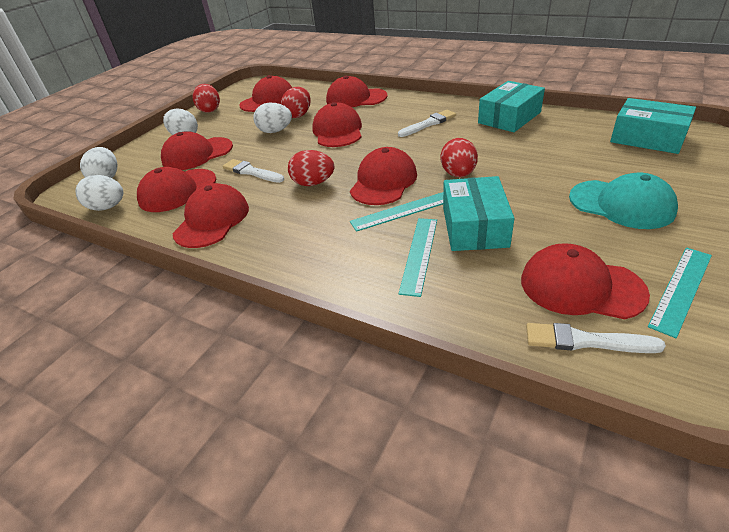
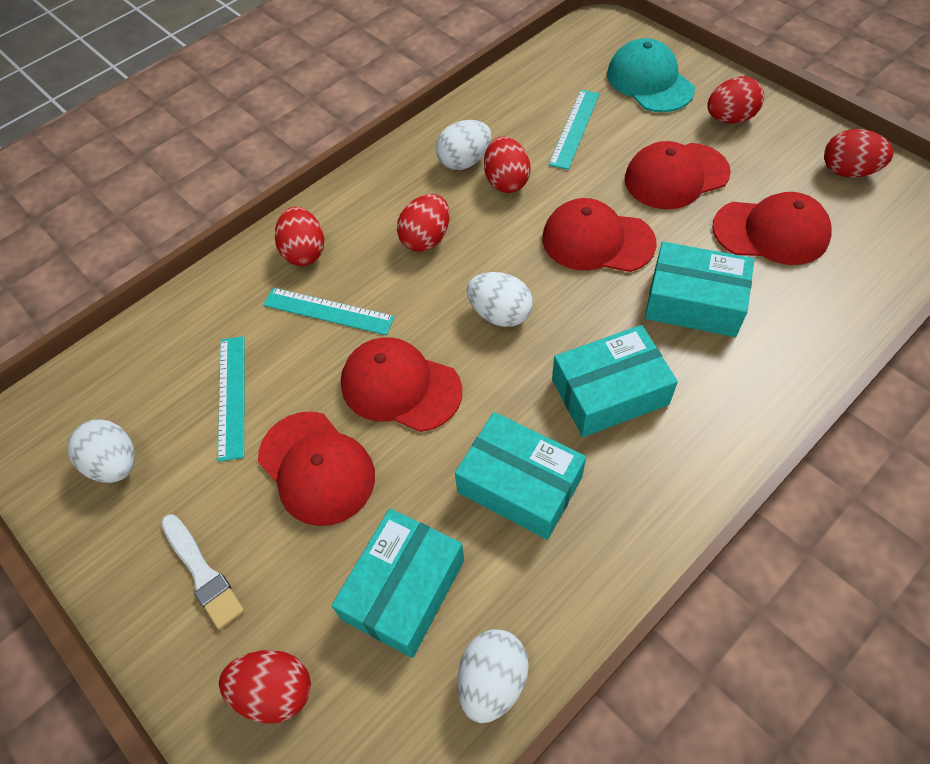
red cap: 8 -> 5
red egg: 4 -> 6
turquoise box: 3 -> 4
white brush: 3 -> 1

